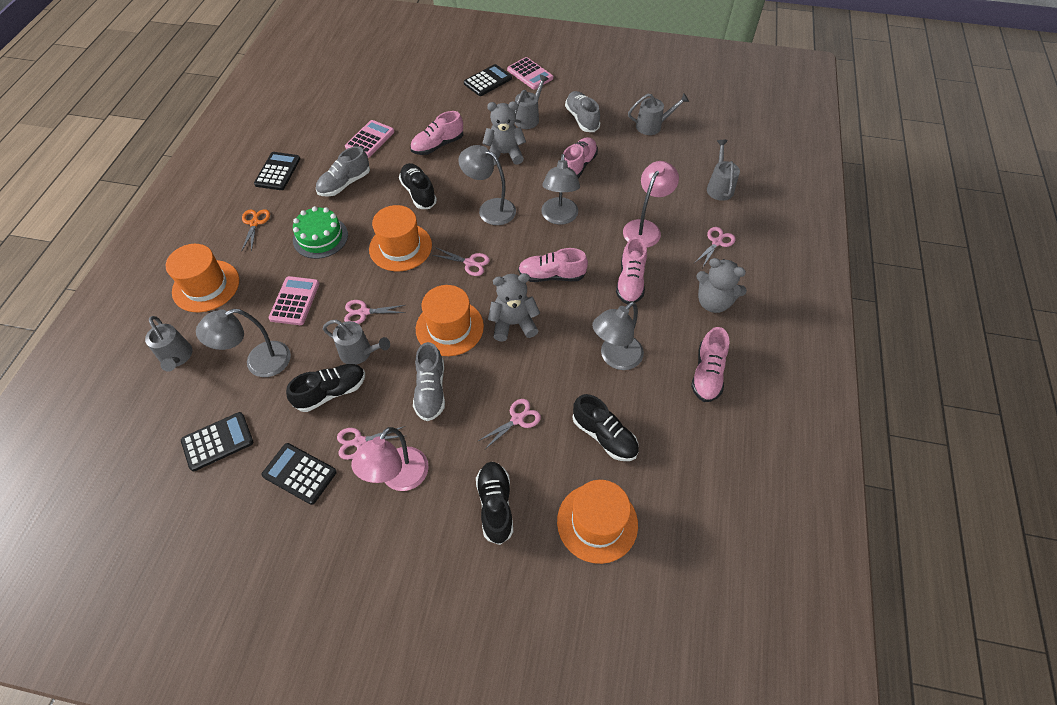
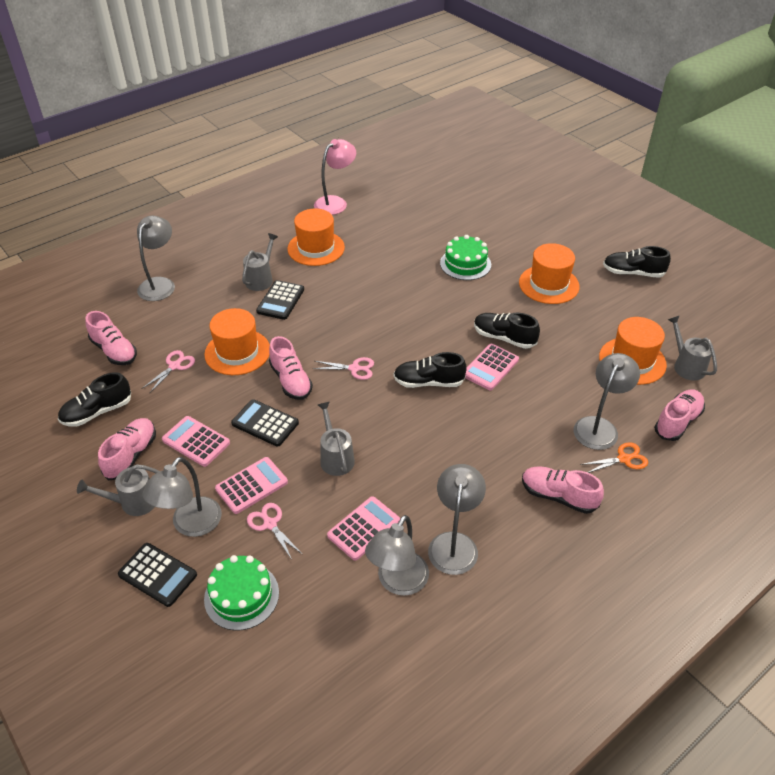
black calculator: 4 -> 3
green cake: 1 -> 2
grey lamp: 4 -> 5
grey shoe: 3 -> 0
grey teddy bear: 3 -> 0
grey watering can: 5 -> 4
pink calculator: 3 -> 4
pink lamp: 2 -> 1
pink scissors: 5 -> 3

